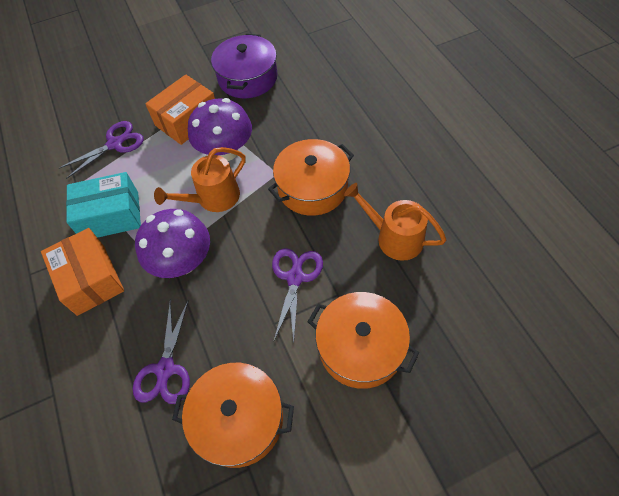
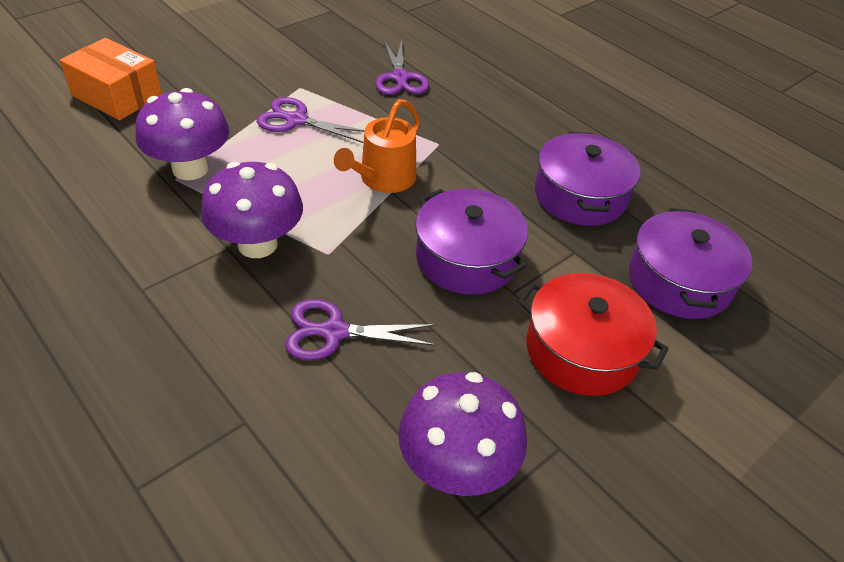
orange box: 2 -> 1
orange pot: 3 -> 0
orange watering can: 2 -> 1
purple mushroom: 2 -> 3
purple pot: 1 -> 3
red pot: 0 -> 1
turquoise box: 1 -> 0

